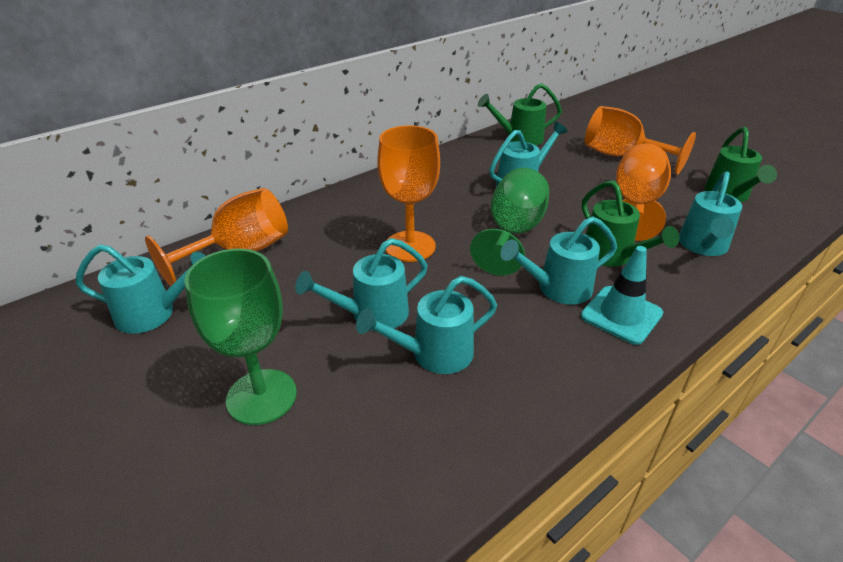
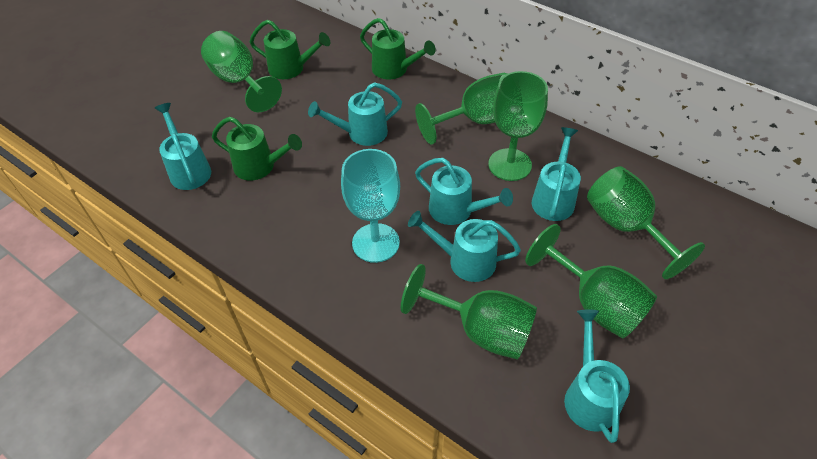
green goblet: 2 -> 6
orange goblet: 4 -> 0
turquoise goblet: 0 -> 1
turquoise traffic cone: 1 -> 0

